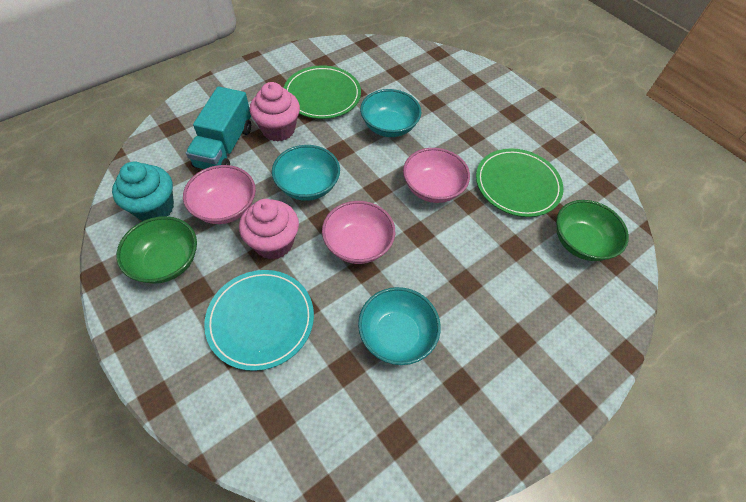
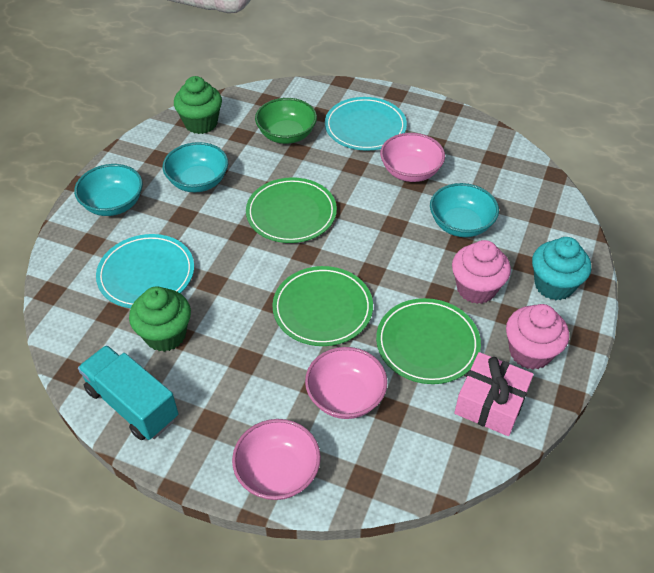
green bowl: 2 -> 1
green cupcake: 0 -> 2
green plate: 2 -> 3
pink gift: 0 -> 1
turquoise plate: 1 -> 2

